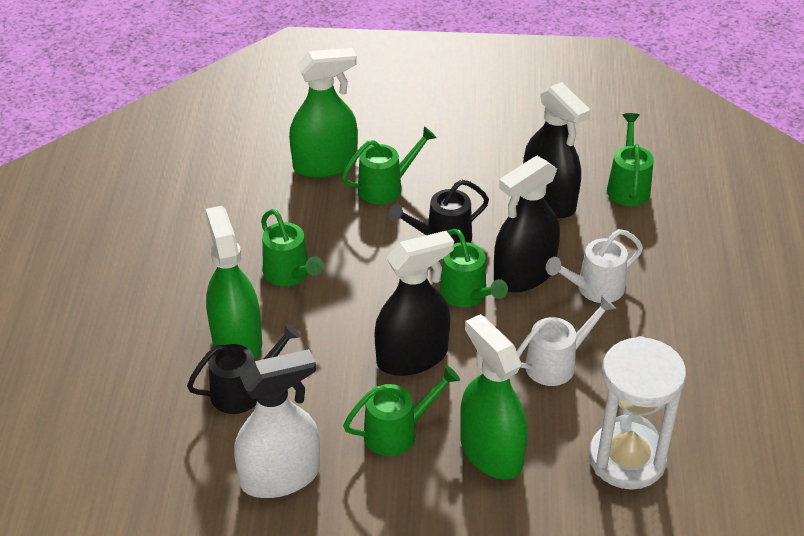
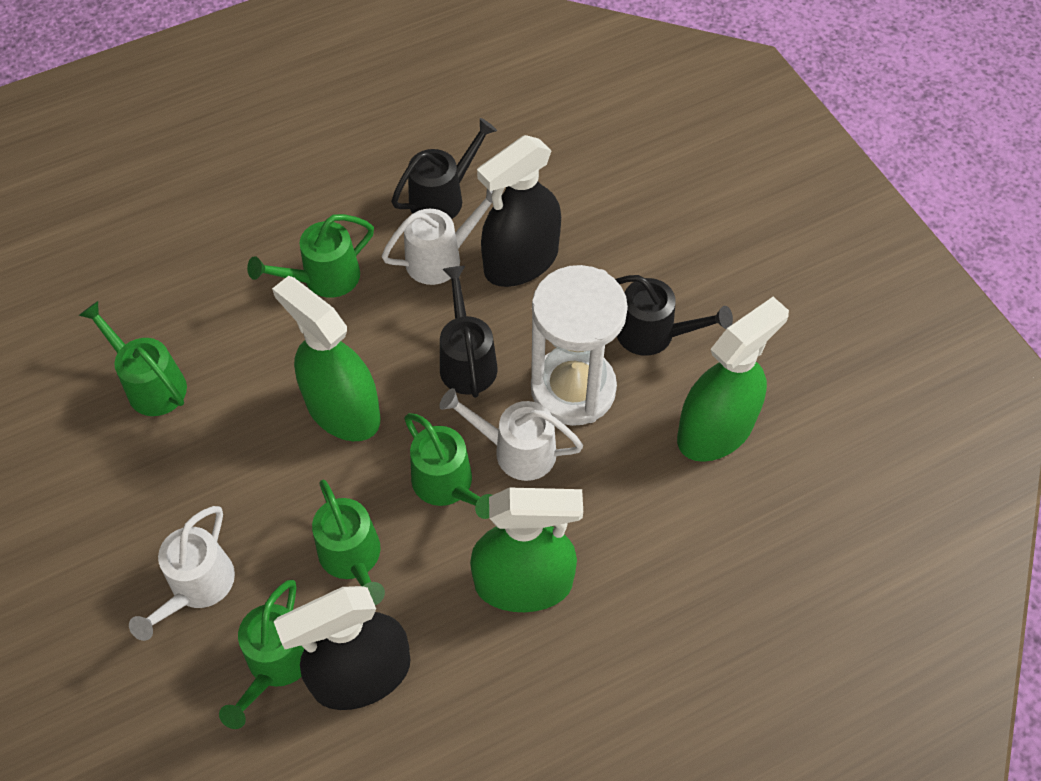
black spray bottle: 3 -> 2
black watering can: 2 -> 3
white spray bottle: 1 -> 0
white watering can: 2 -> 3

